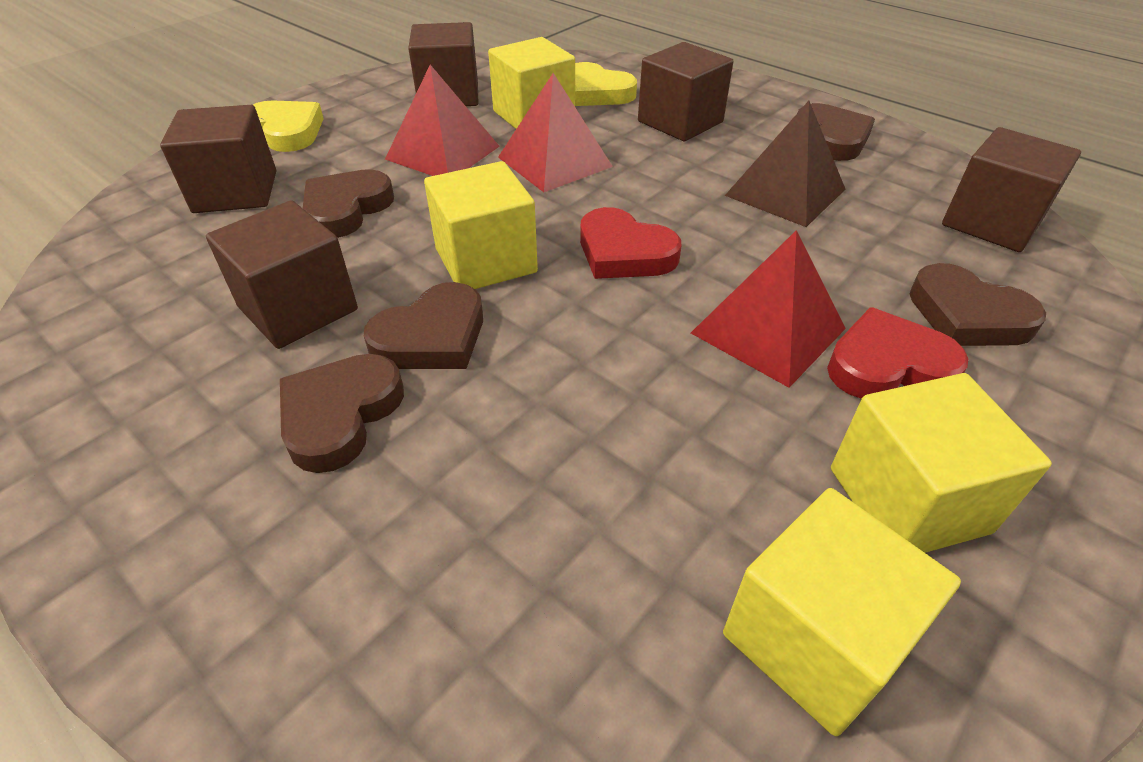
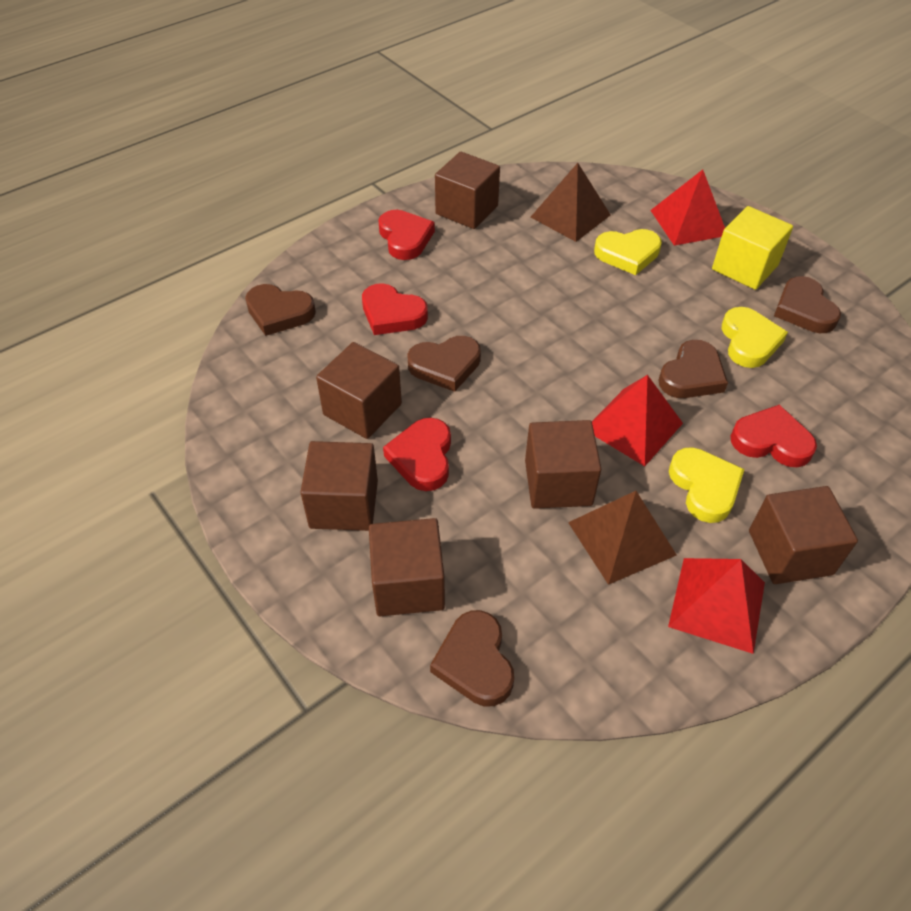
brown cube: 5 -> 6
brown pyramid: 1 -> 2
red heart: 2 -> 4
yellow cube: 4 -> 1
yellow heart: 2 -> 3

